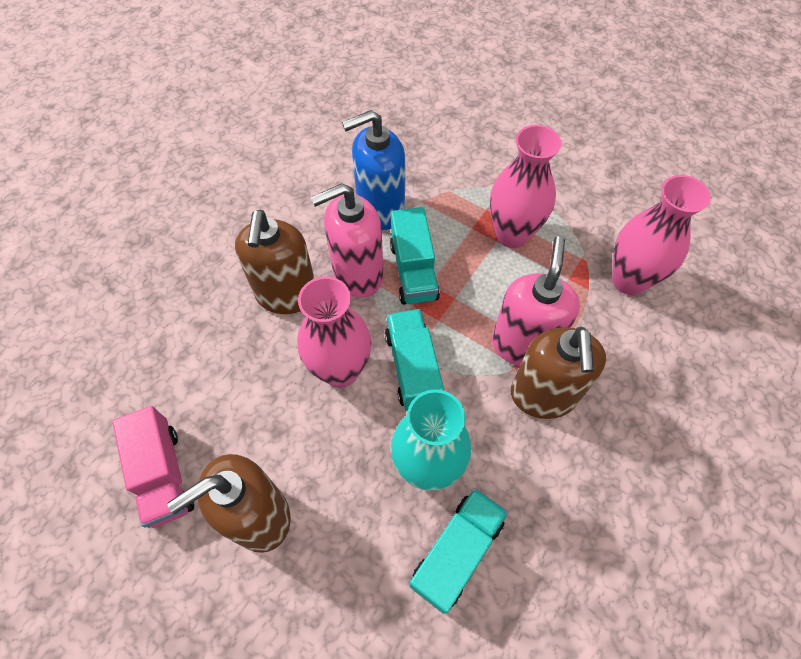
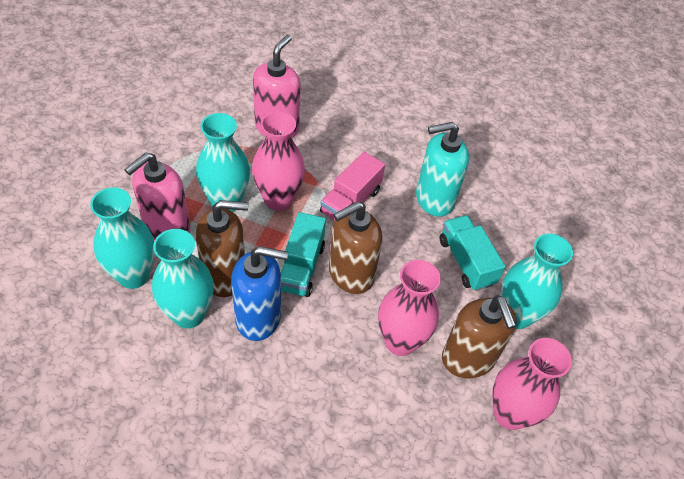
turquoise soap dispenser: 0 -> 1
turquoise truck: 3 -> 2
turquoise vase: 1 -> 4

